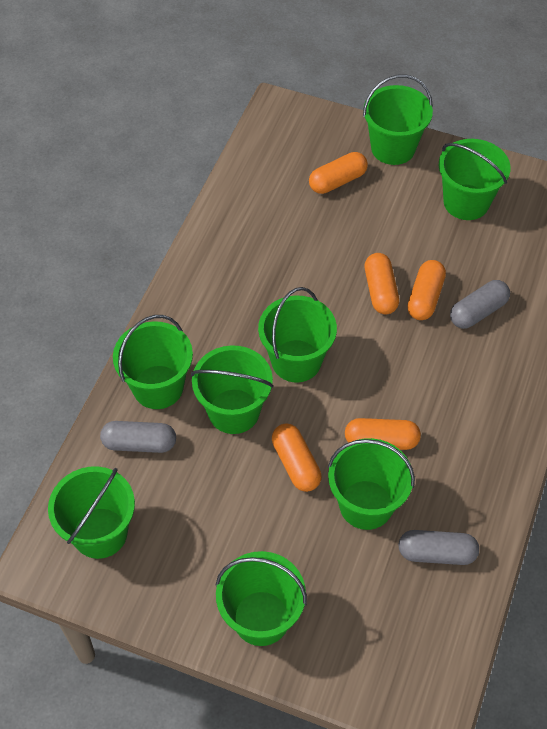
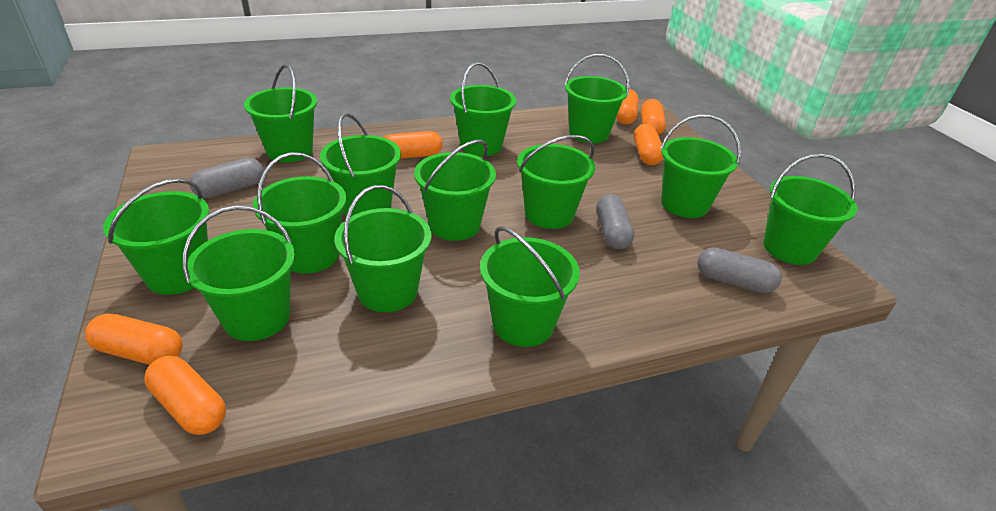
green bucket: 8 -> 13
orange capsule: 5 -> 6

